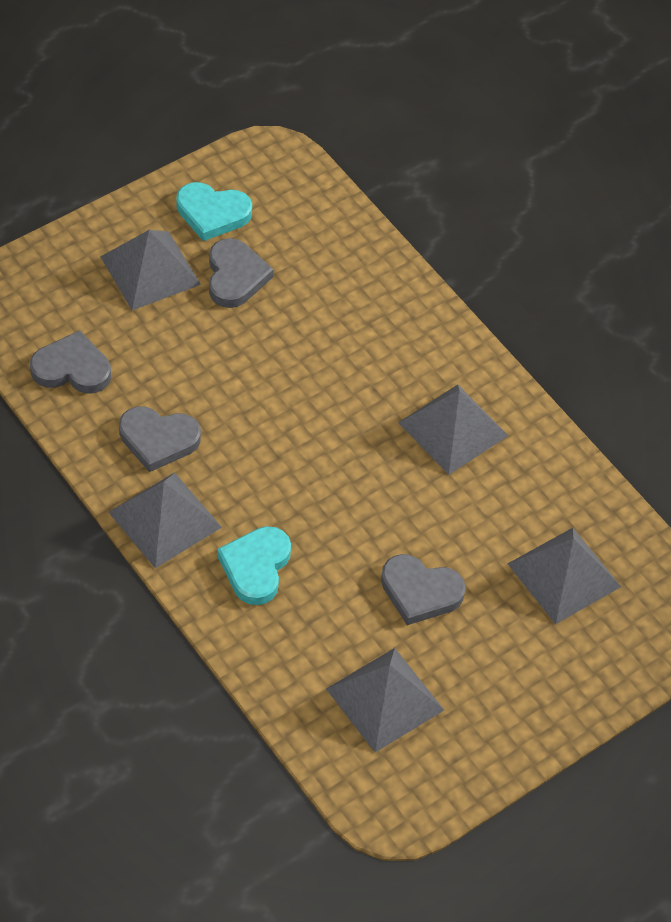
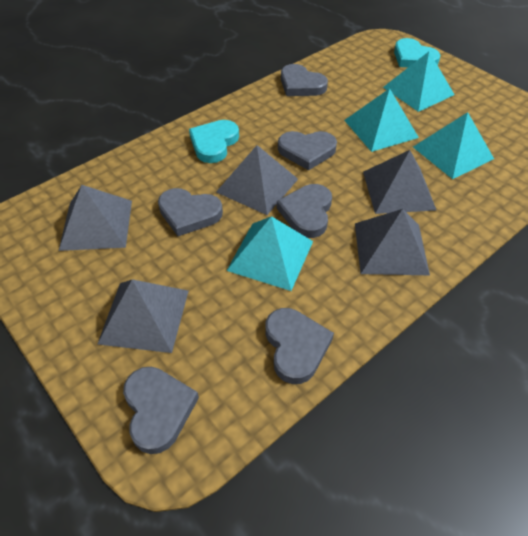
grey heart: 4 -> 6
turquoise pyramid: 0 -> 4

